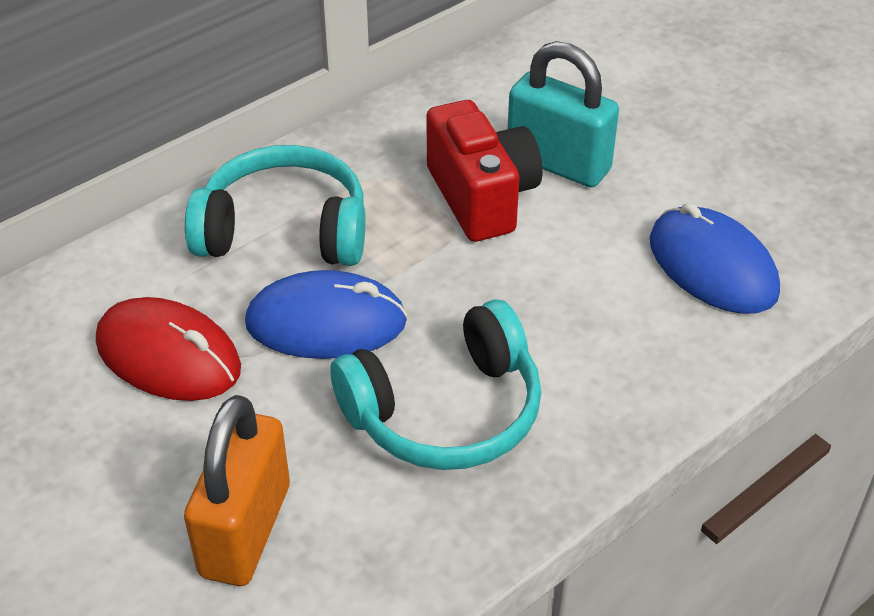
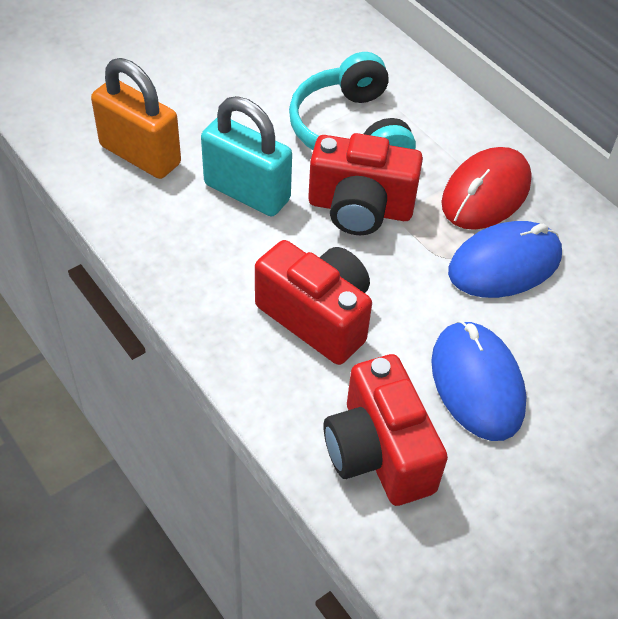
red camera: 1 -> 3
turquoise headphones: 2 -> 1

